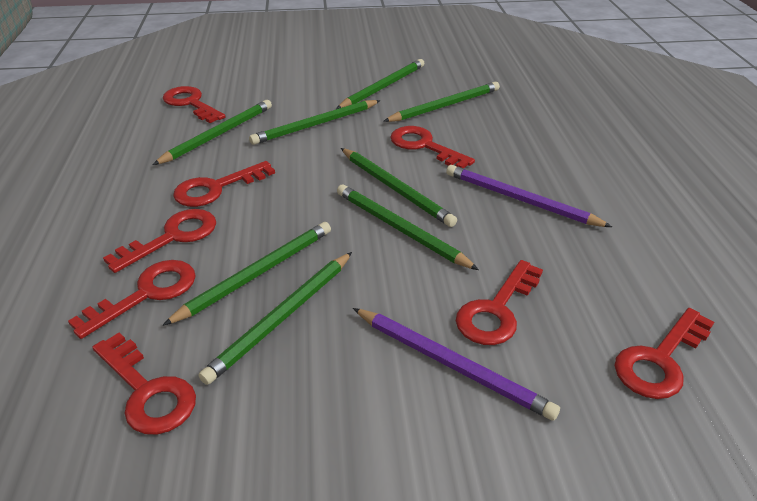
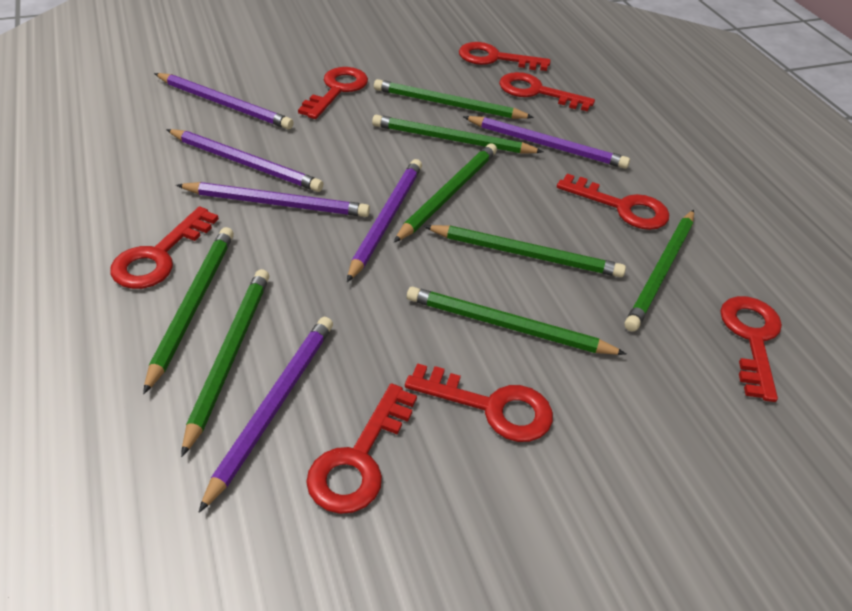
purple pencil: 2 -> 6

